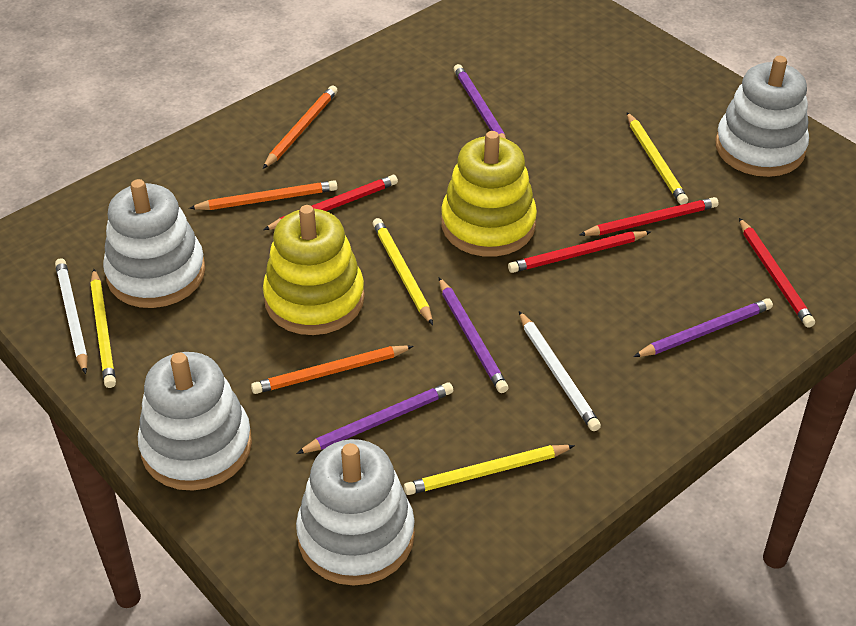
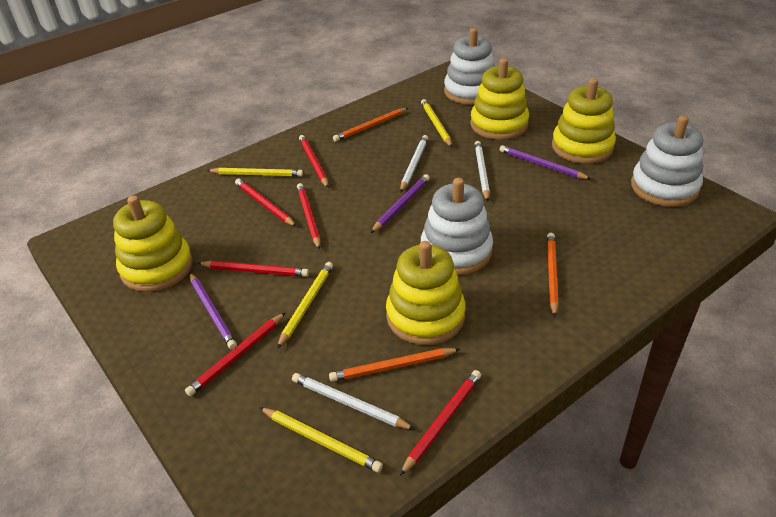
purple pencil: 4 -> 3
red pencil: 4 -> 6
white pencil: 2 -> 3
white stacking toy: 4 -> 3
yellow stacking toy: 2 -> 4

